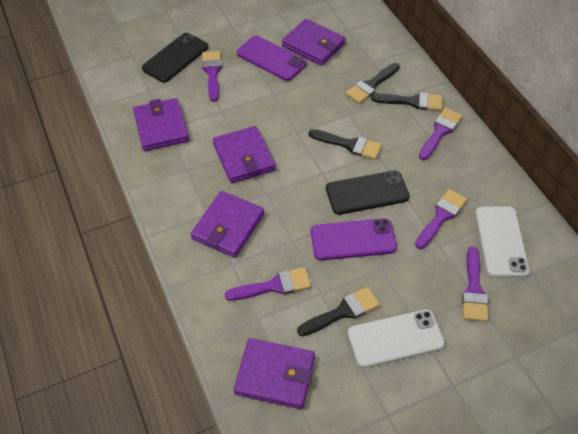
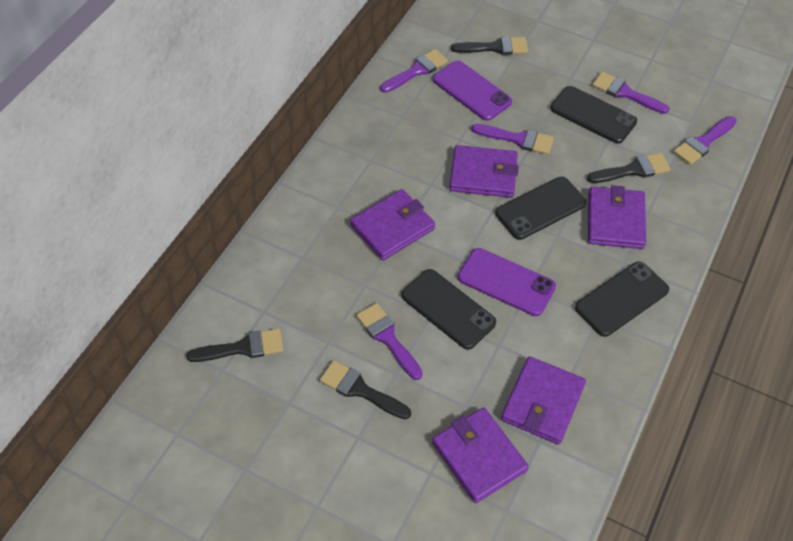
black phone: 2 -> 4
white phone: 2 -> 0

